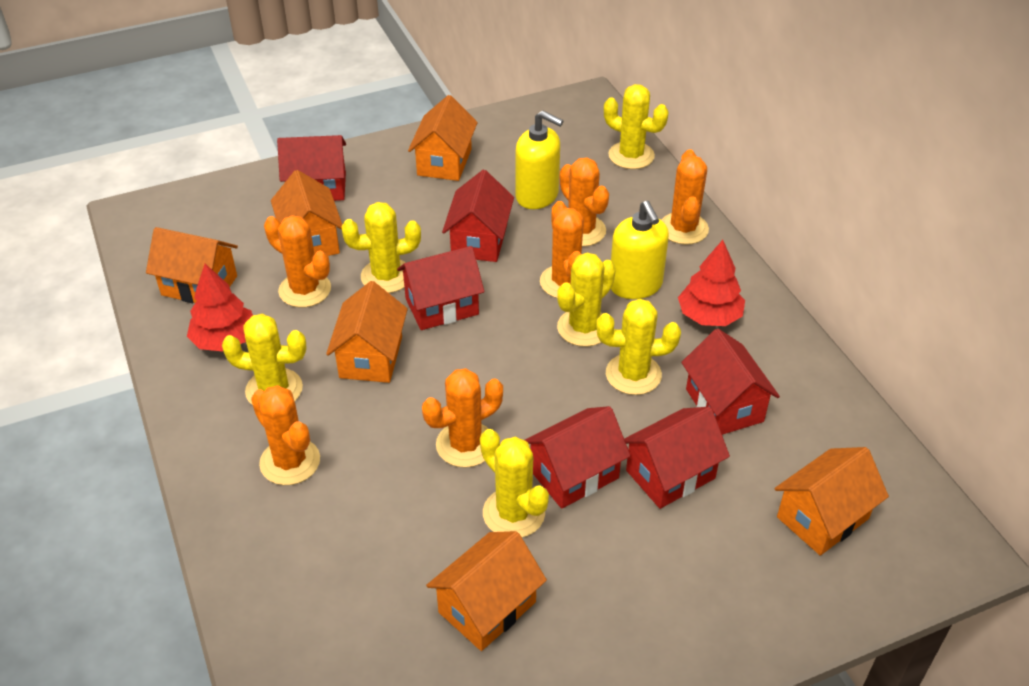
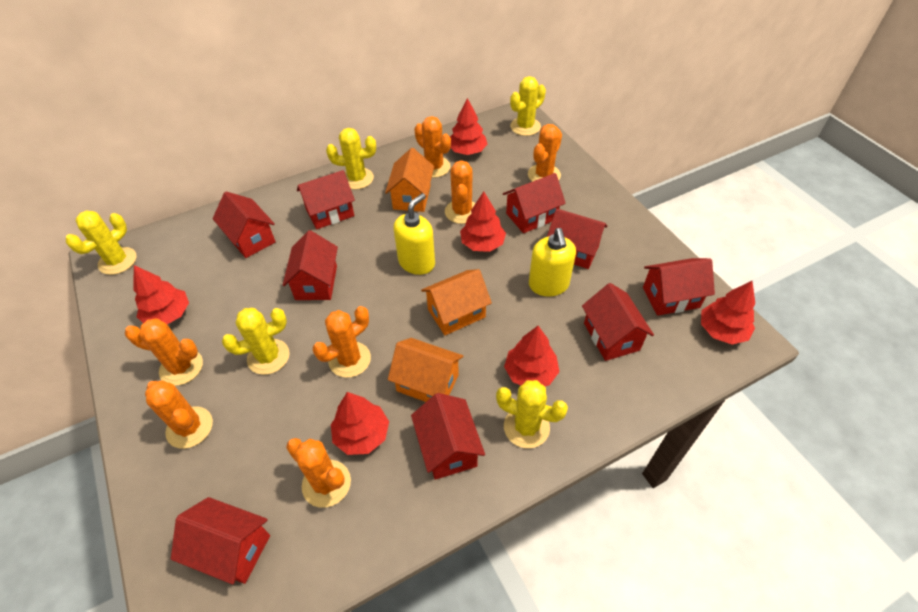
orange cactus: 6 -> 7
orange house: 6 -> 3
red house: 6 -> 9
red tree: 2 -> 6
yellow cactus: 6 -> 5

